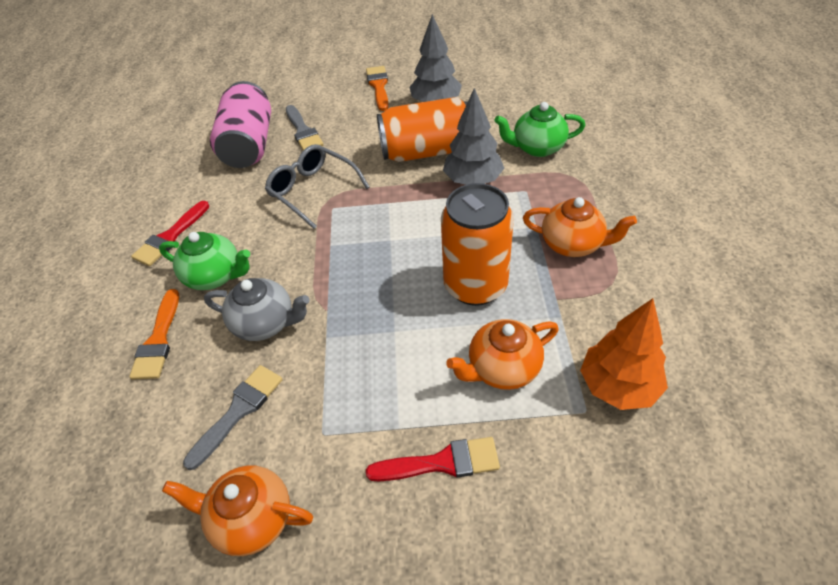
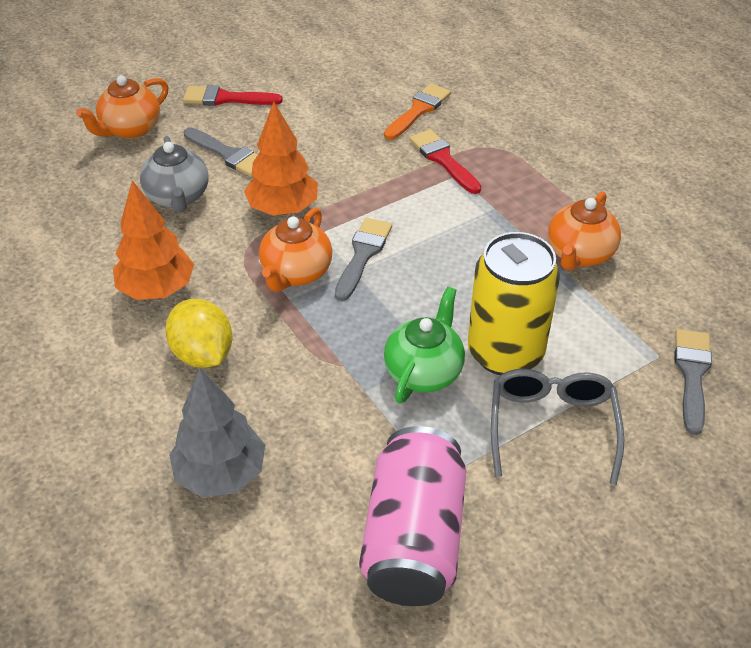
green teapot: 2 -> 1
grey brush: 2 -> 3
grey tree: 2 -> 1
orange brush: 2 -> 1
orange can: 2 -> 0
orange tree: 1 -> 2
yellow can: 0 -> 1
yellow lemon: 0 -> 1

